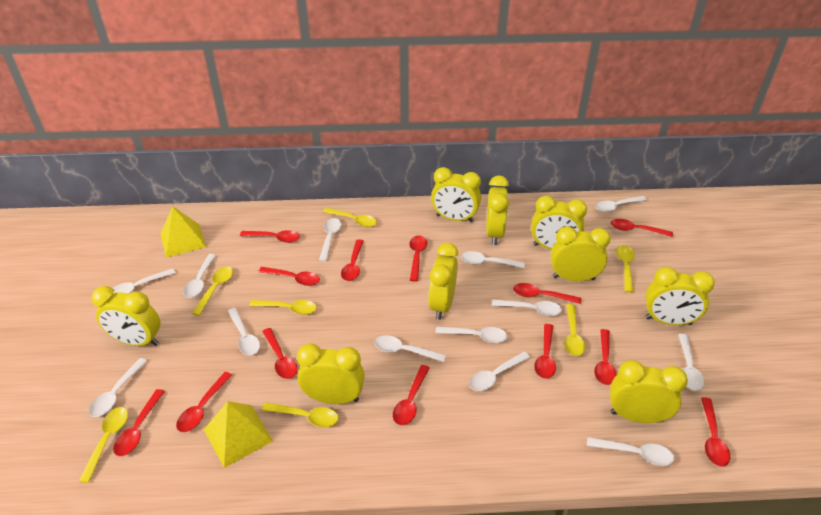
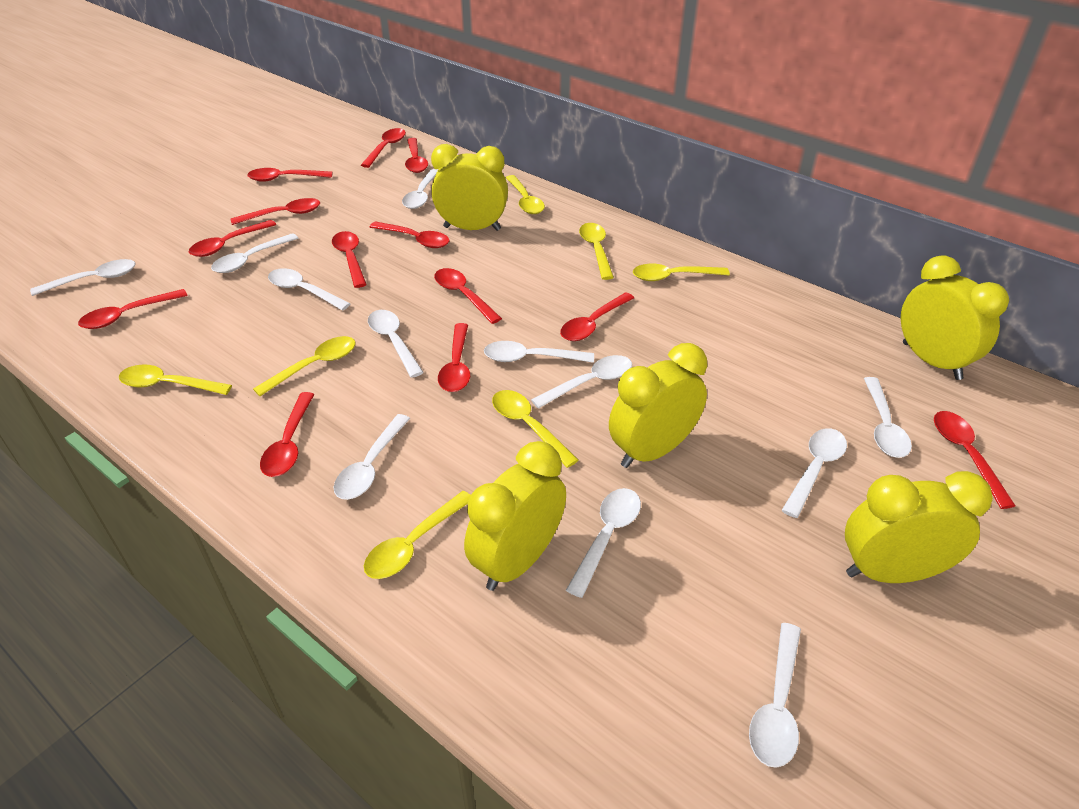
white spoon: 13 -> 12
yellow clock: 9 -> 5
yellow pyramid: 2 -> 0

